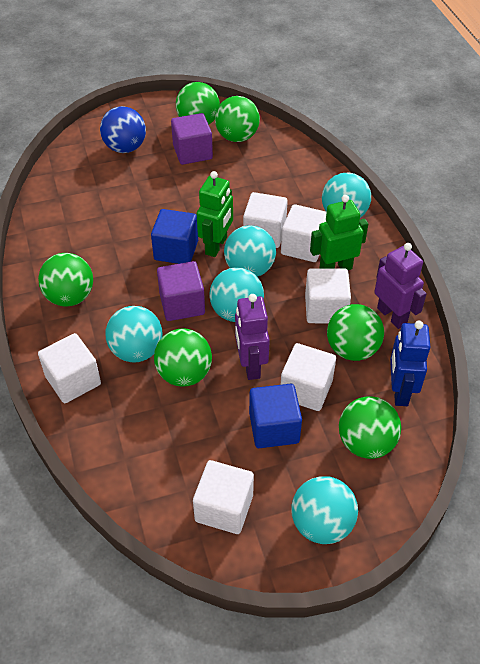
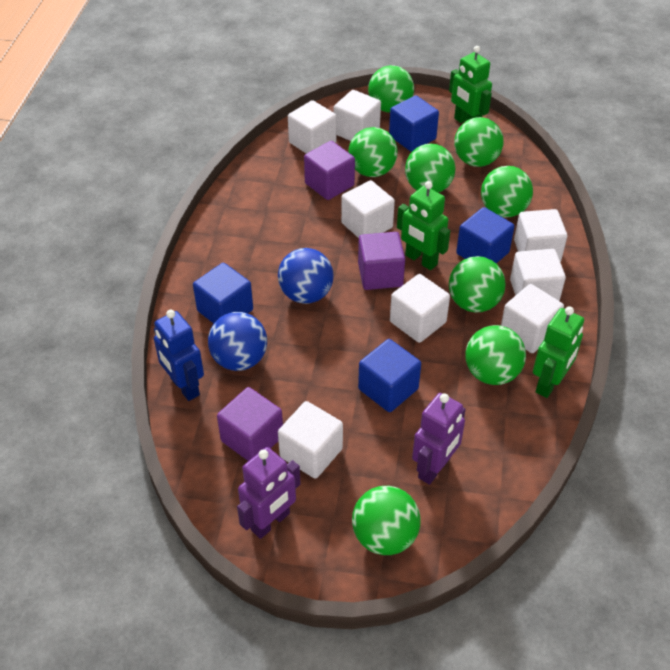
blue ball: 1 -> 2
blue cube: 2 -> 4
green ball: 6 -> 8
green robot: 2 -> 3
purple cube: 2 -> 3
turquoise ball: 5 -> 0
white cube: 6 -> 8

